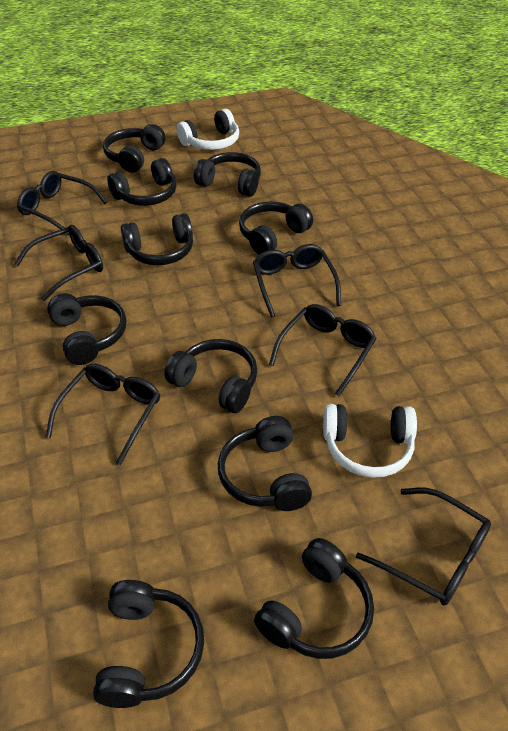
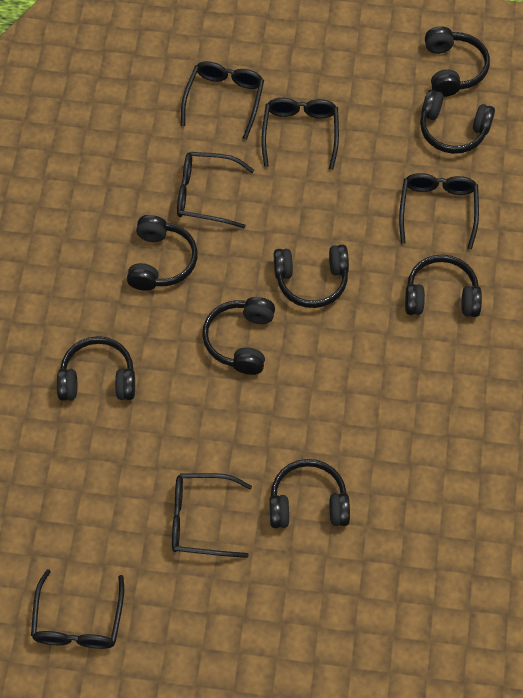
black headphones: 10 -> 8
white headphones: 2 -> 0

